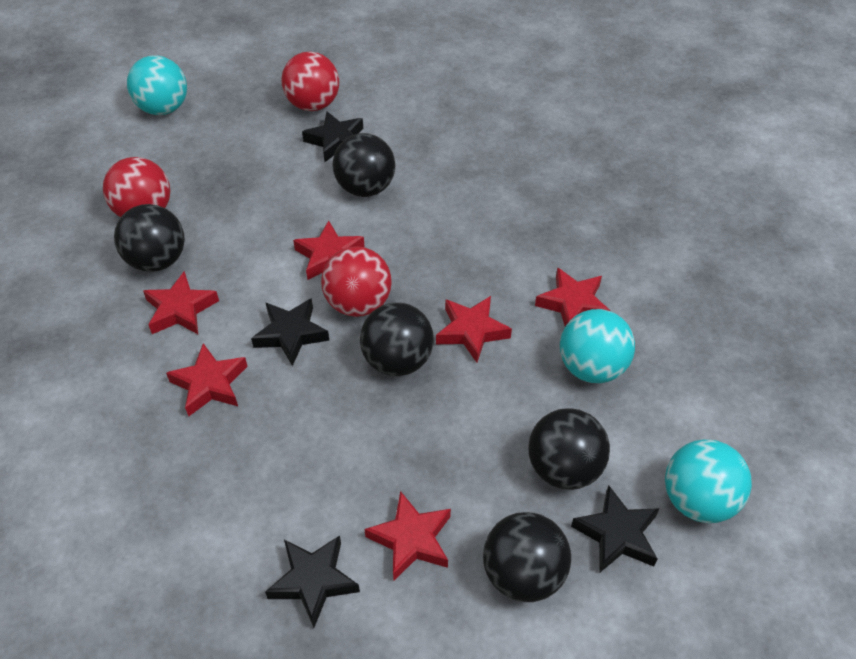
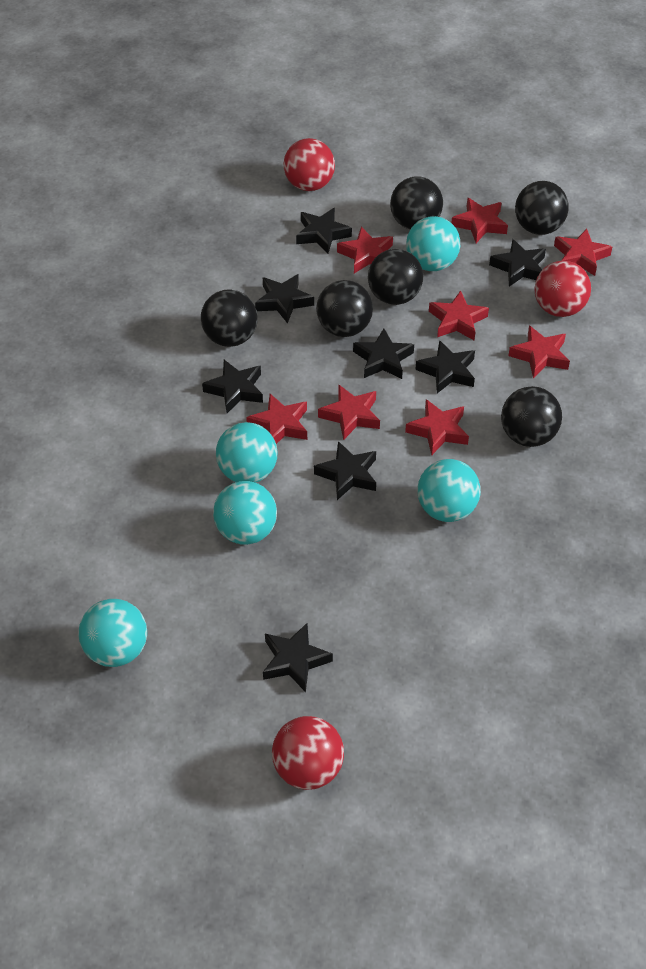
black ball: 5 -> 6
black star: 4 -> 8
red star: 6 -> 8
turquoise ball: 3 -> 5

